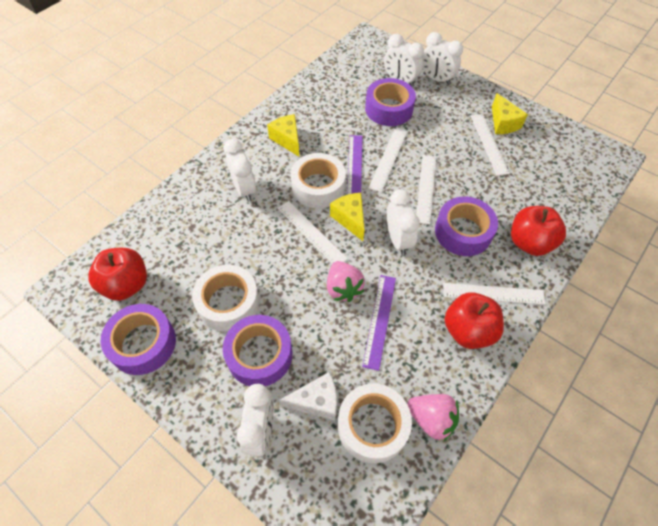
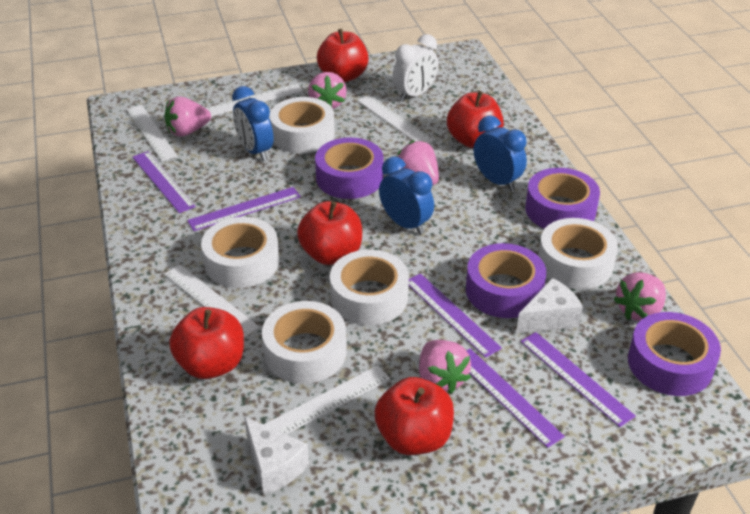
blue clock: 0 -> 3
pink strawberry: 2 -> 5
purple ruler: 2 -> 5
red apple: 3 -> 5
white cheese: 1 -> 2
white clock: 5 -> 1
white tape: 3 -> 5
yellow cheese: 3 -> 0

